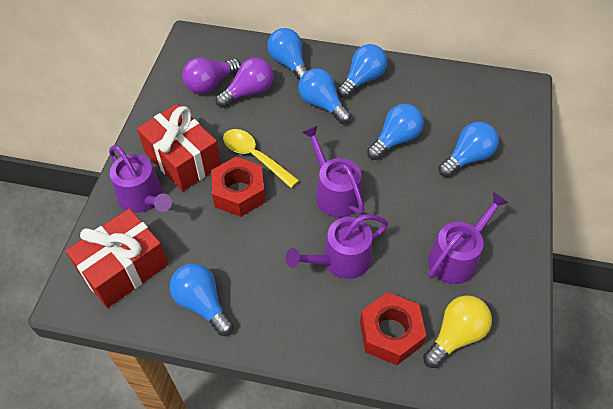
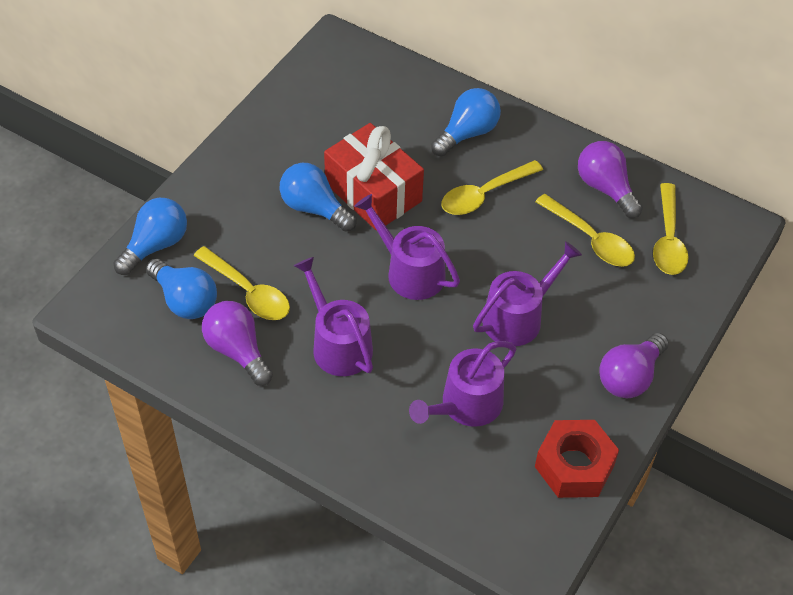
blue light bulb: 6 -> 4
purple light bulb: 2 -> 3
red gift: 2 -> 1
red nut: 2 -> 1
yellow light bulb: 1 -> 0
yellow spoon: 1 -> 4

